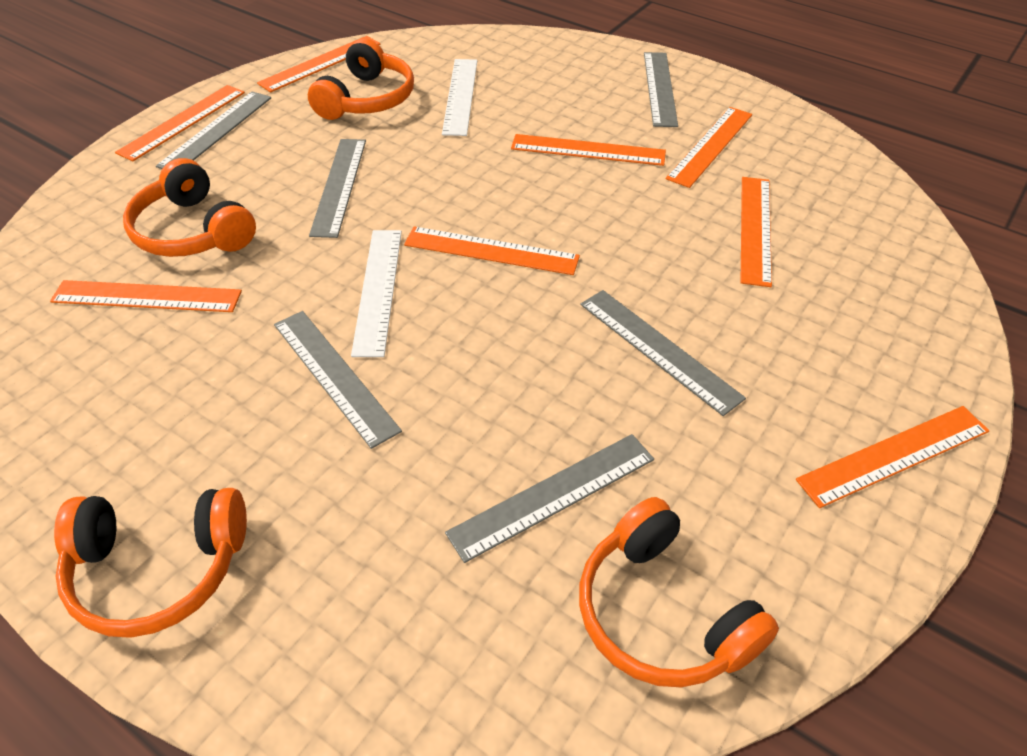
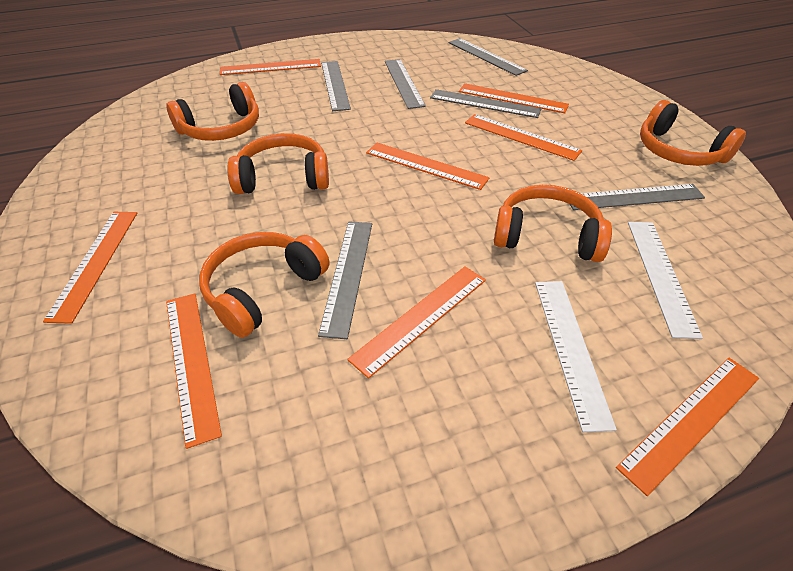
orange headphones: 4 -> 5

